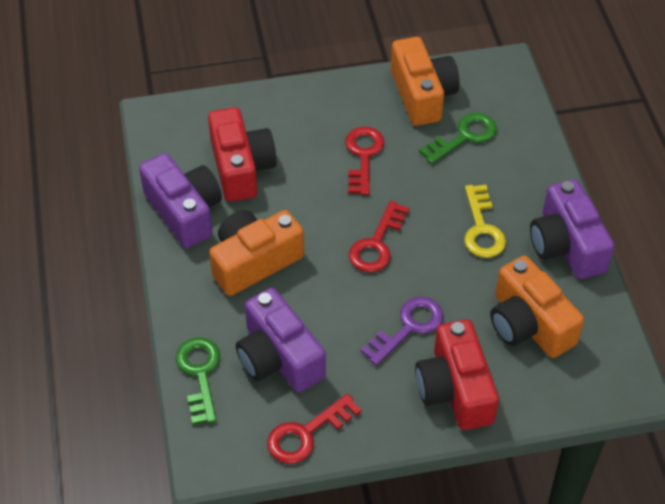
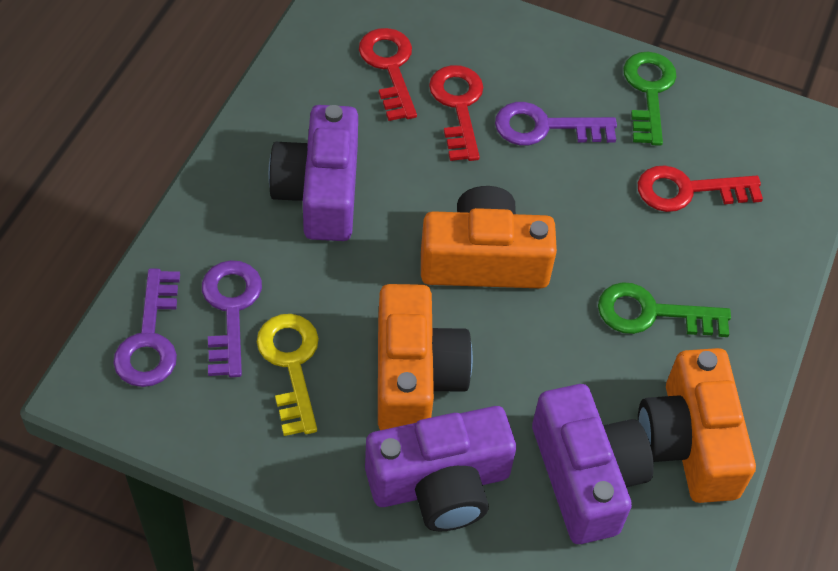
purple key: 1 -> 3
red camera: 2 -> 0

